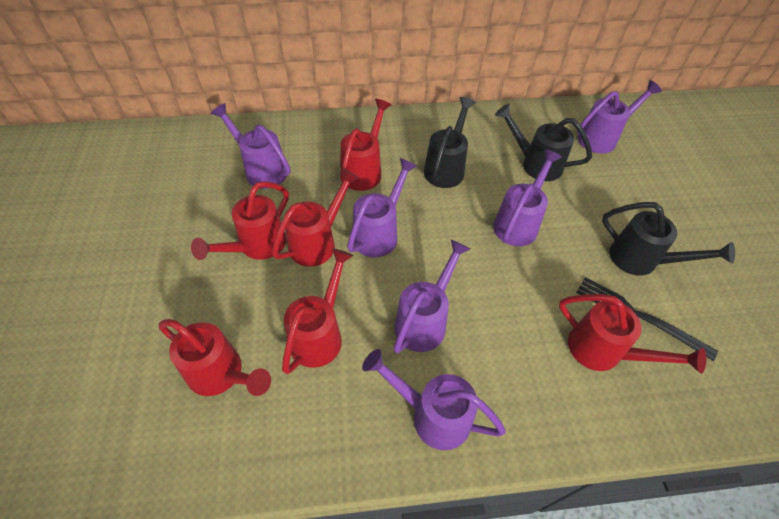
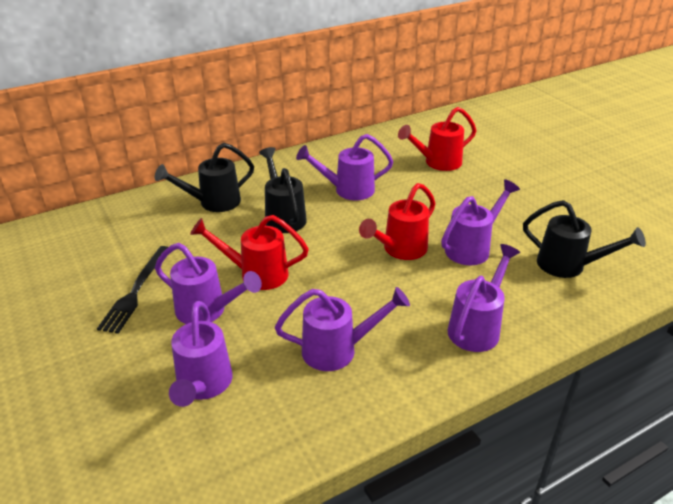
red watering can: 6 -> 3

